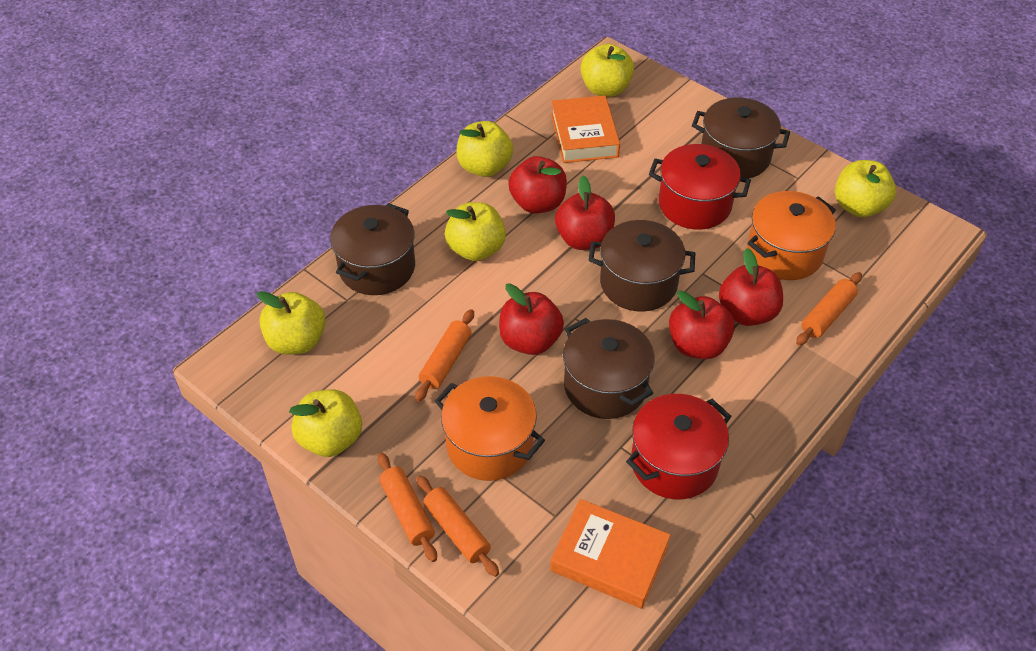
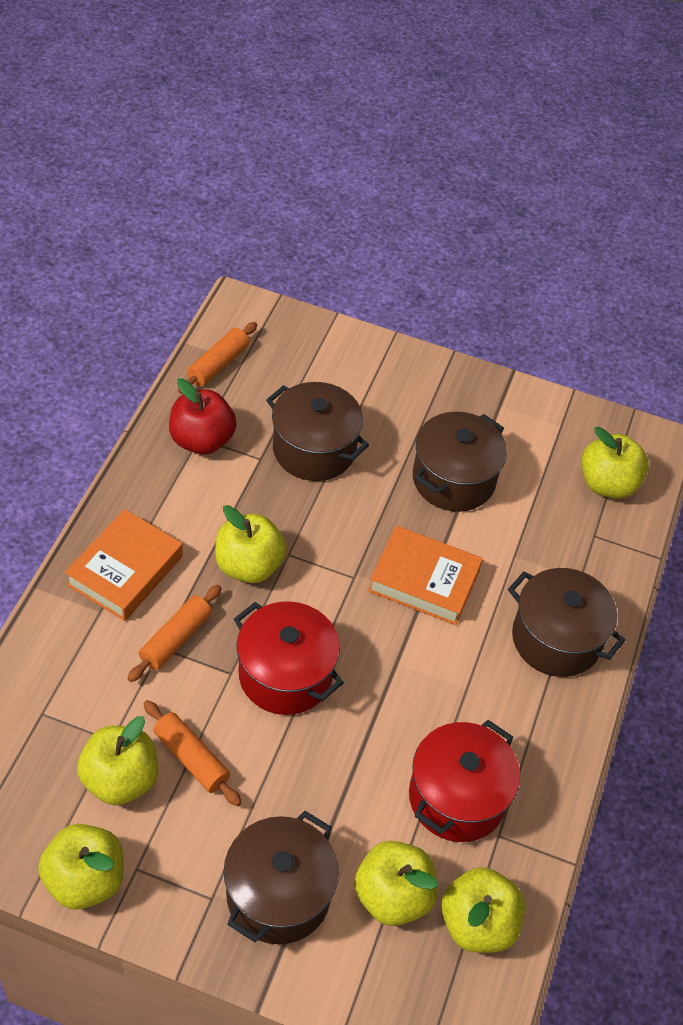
orange pot: 2 -> 0
orange rolling pin: 4 -> 3
red apple: 5 -> 1

